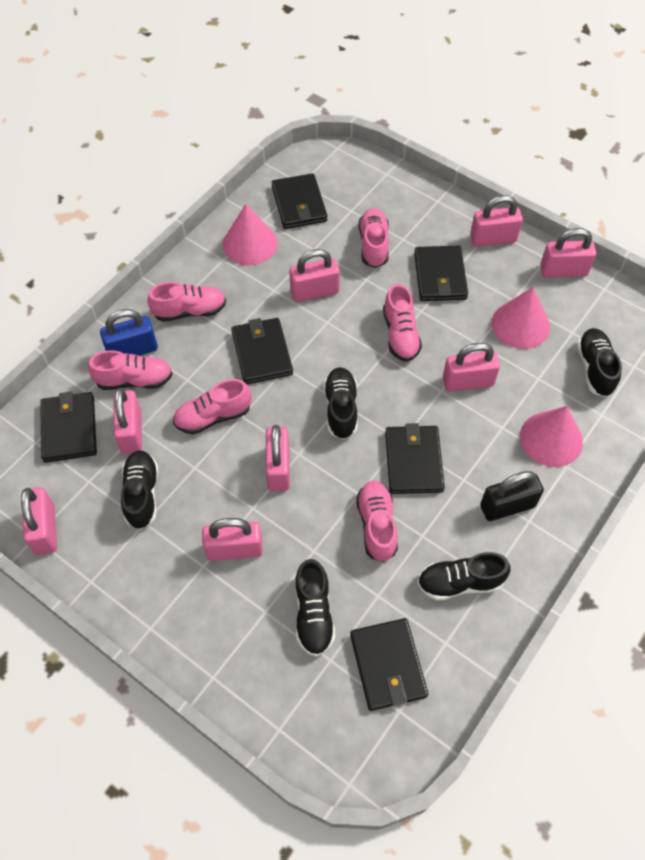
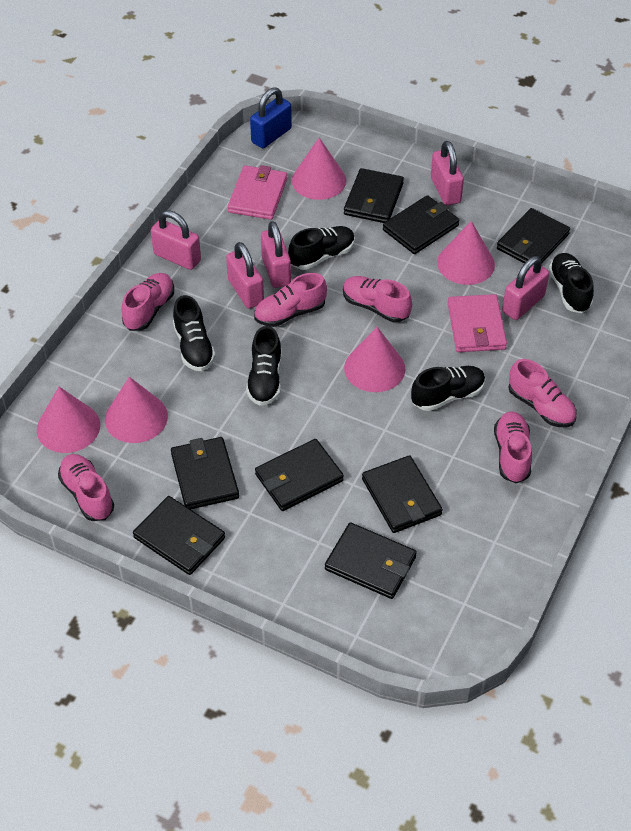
black padlock: 1 -> 0
black wallet: 6 -> 8
pink cone: 3 -> 5
pink padlock: 8 -> 5
pink wallet: 0 -> 2

